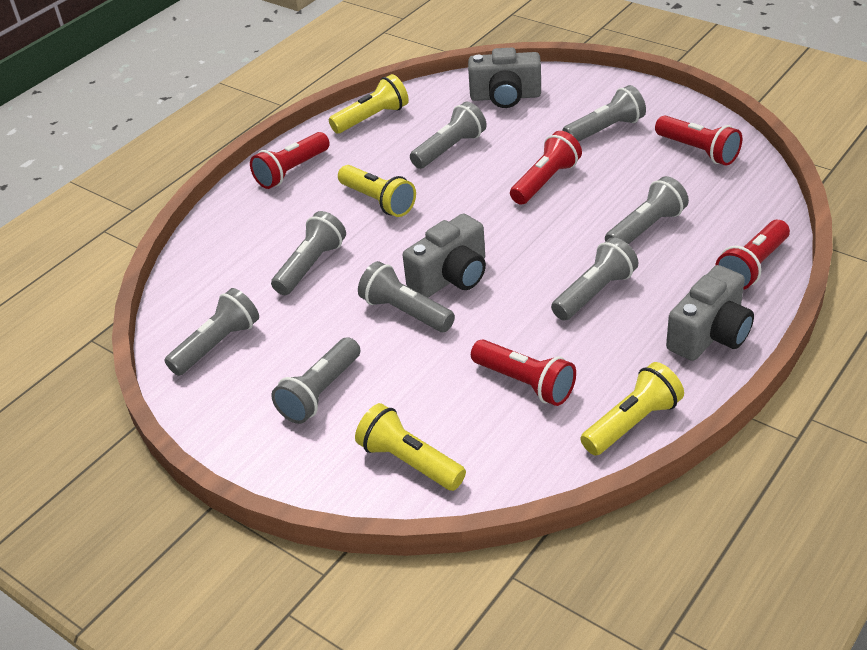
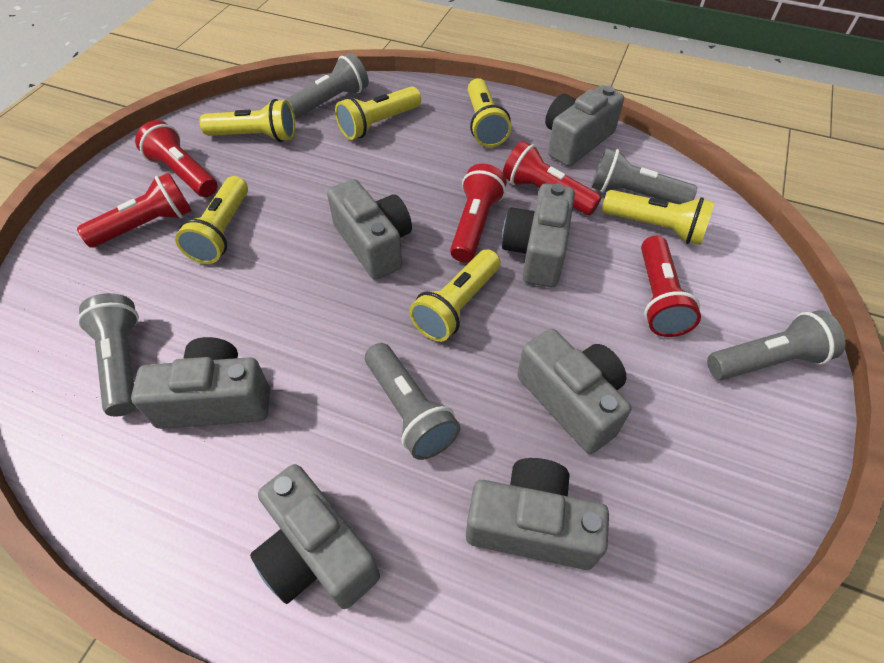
grey camera: 3 -> 7
grey flashlight: 8 -> 5
yellow flashlight: 4 -> 6

